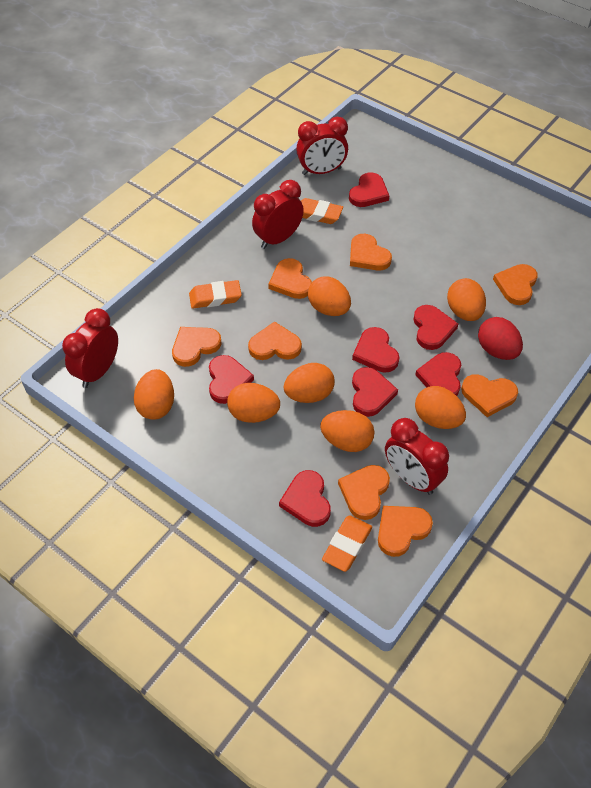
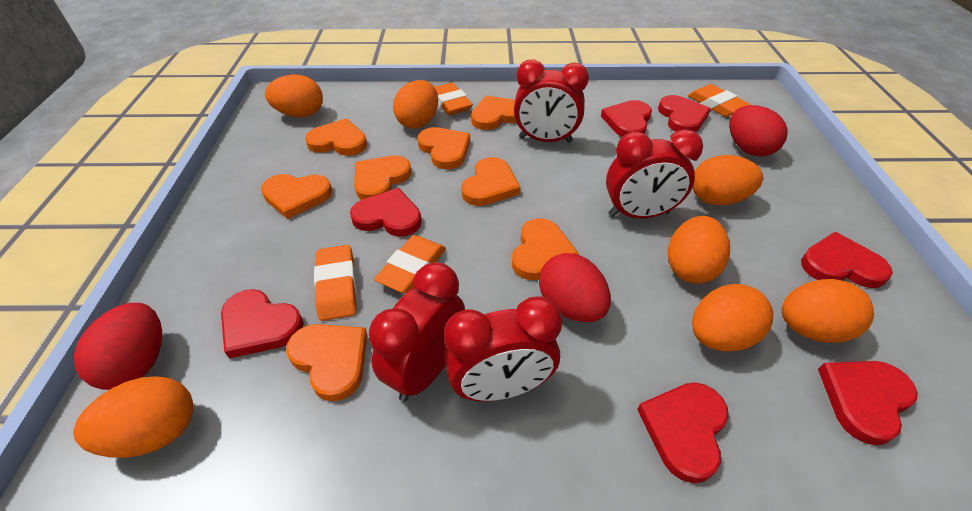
orange eraser: 3 -> 4
red egg: 1 -> 3

